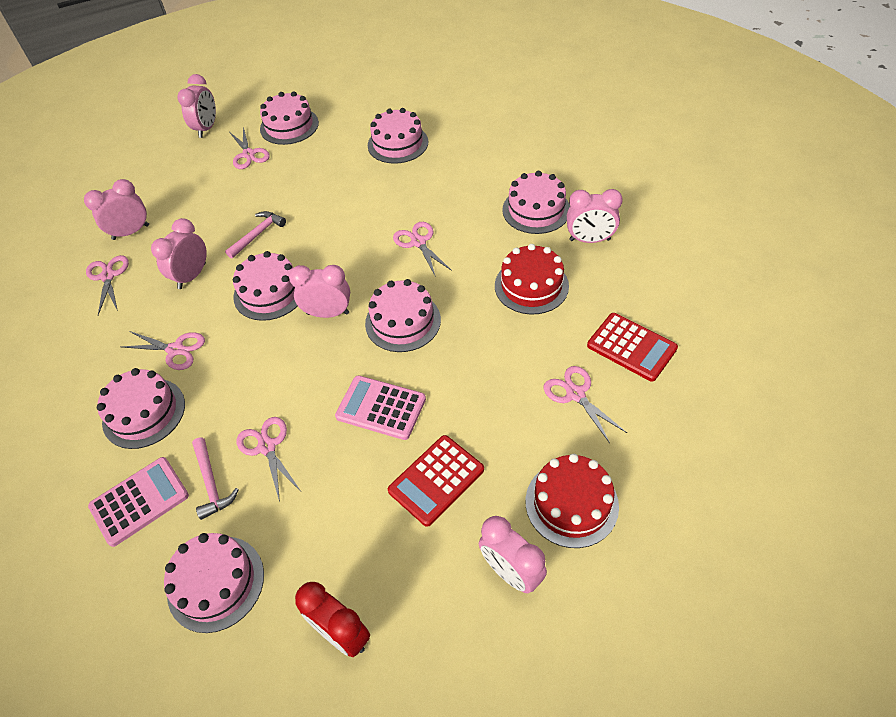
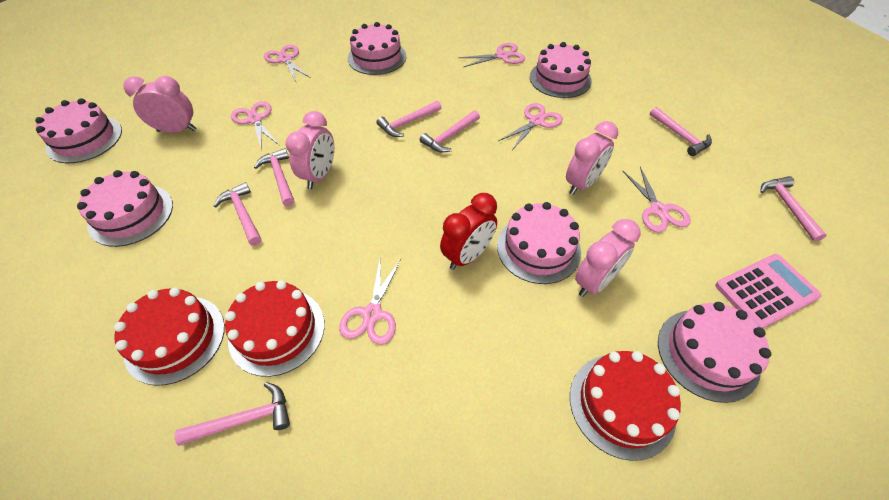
pink cake: 7 -> 6
pink calculator: 2 -> 1
pink clock: 6 -> 4
pink hammer: 2 -> 7
red cake: 2 -> 3
red calculator: 2 -> 0

